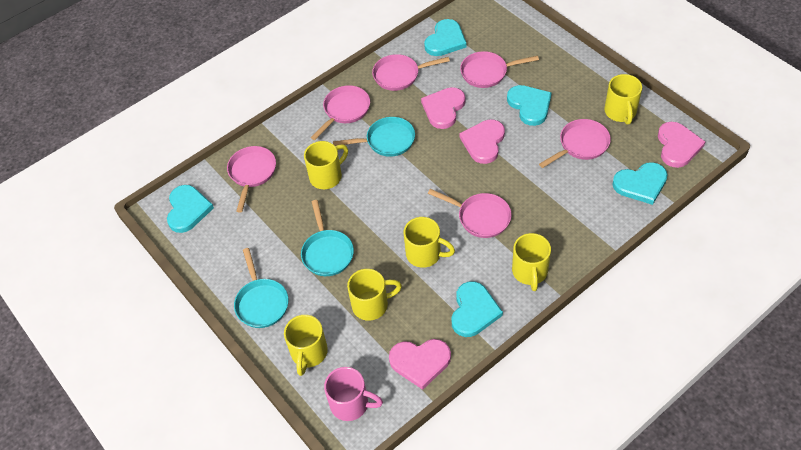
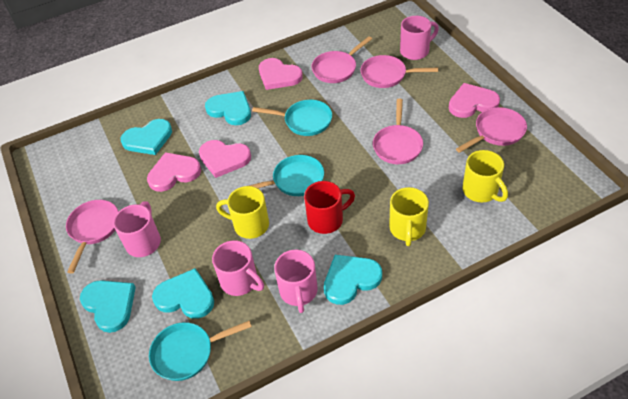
pink mug: 1 -> 4
pink pan: 6 -> 5
red mug: 0 -> 1
yellow mug: 6 -> 3

